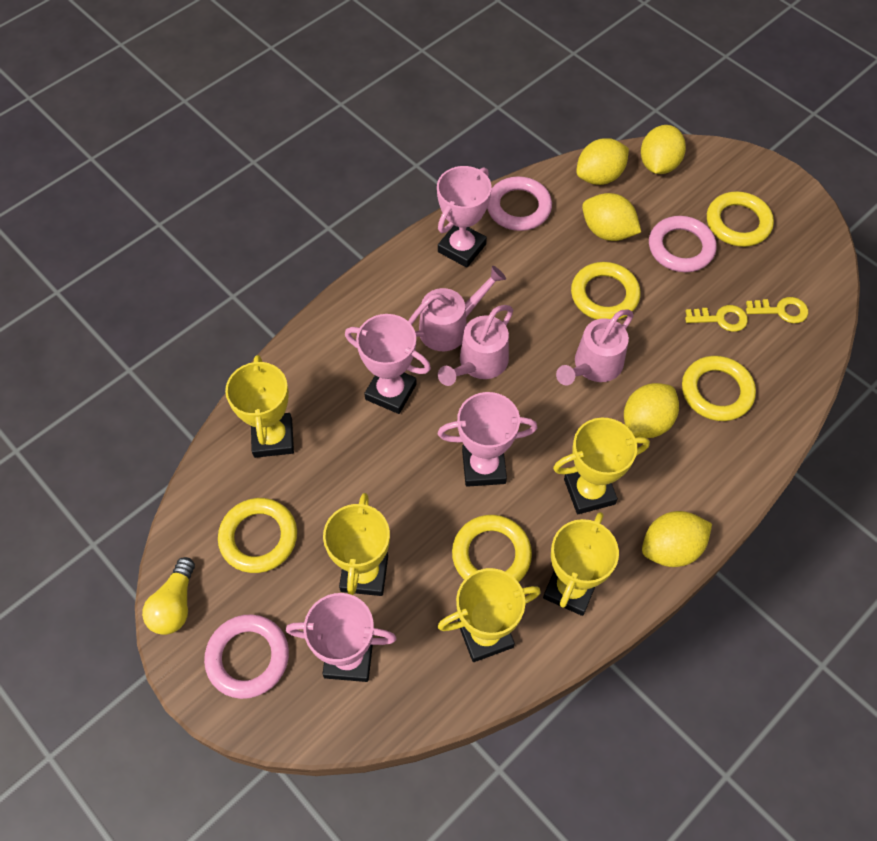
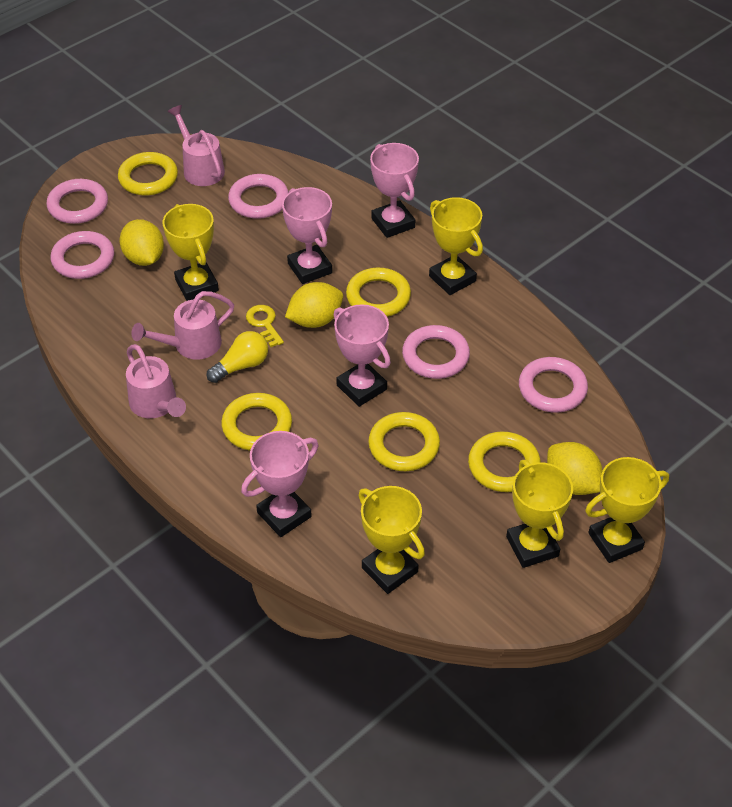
pink ring: 3 -> 5
yellow key: 2 -> 1
yellow lemon: 5 -> 3

